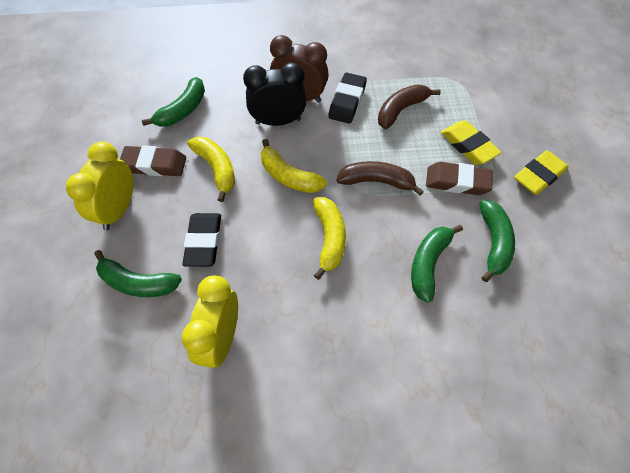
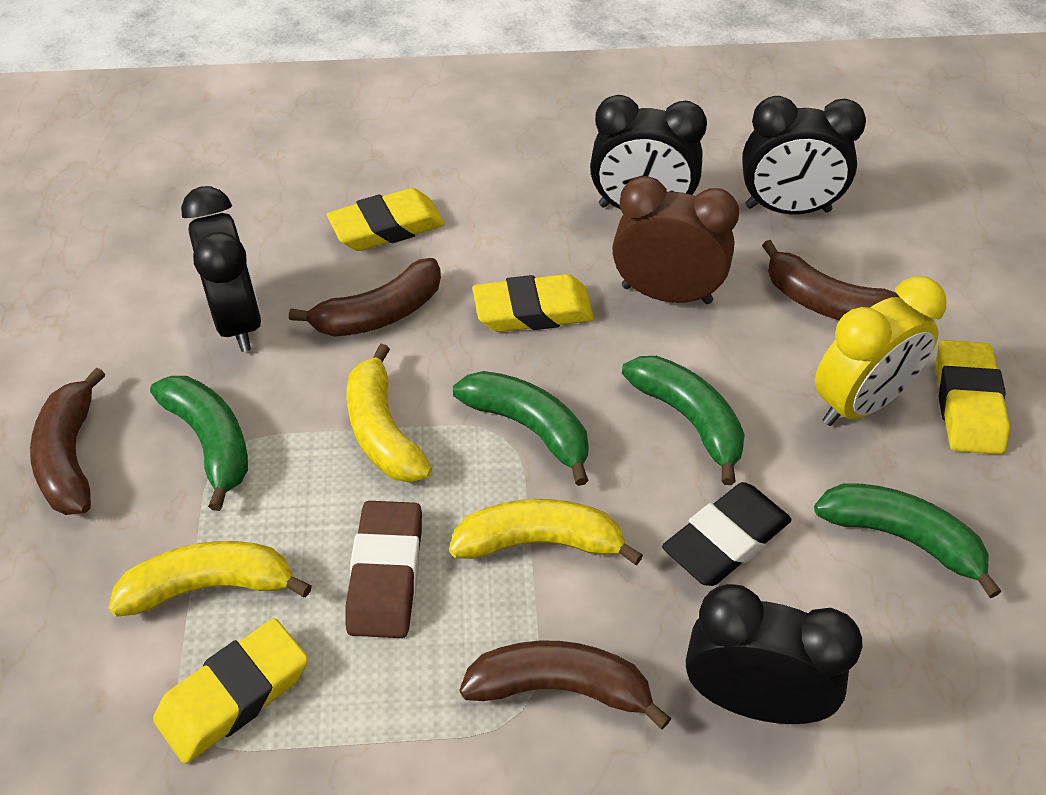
black clock: 1 -> 4
black eraser: 2 -> 1
brown banana: 2 -> 4
brown eraser: 2 -> 1
yellow clock: 2 -> 1
yellow eraser: 2 -> 4

